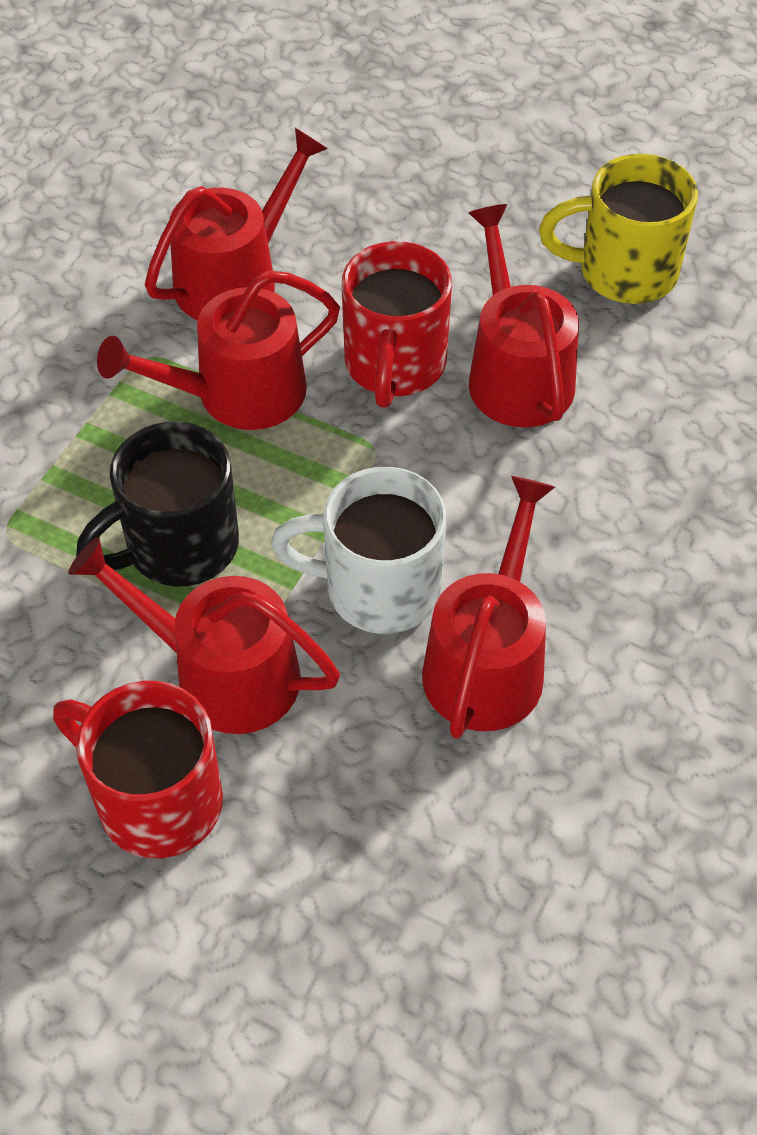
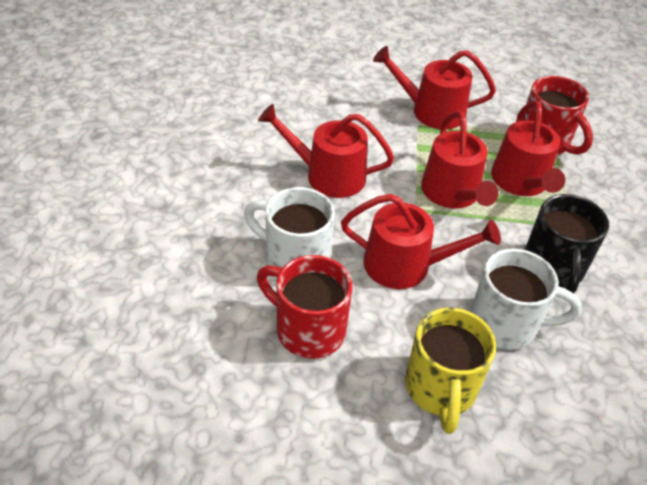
white mug: 1 -> 2

